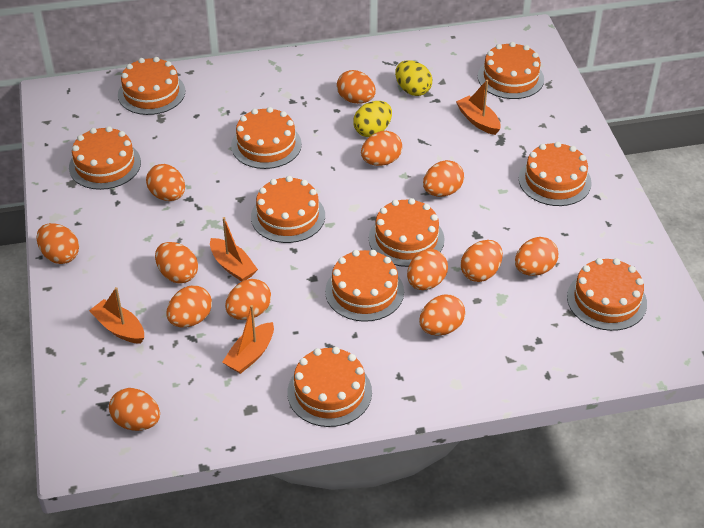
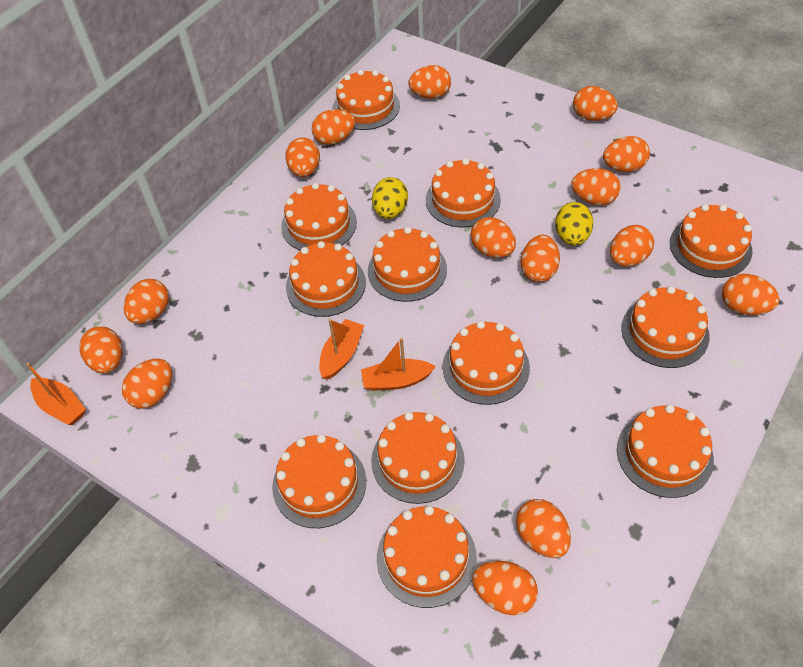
orange boat: 4 -> 3
orange cake: 10 -> 12
orange egg: 13 -> 15

